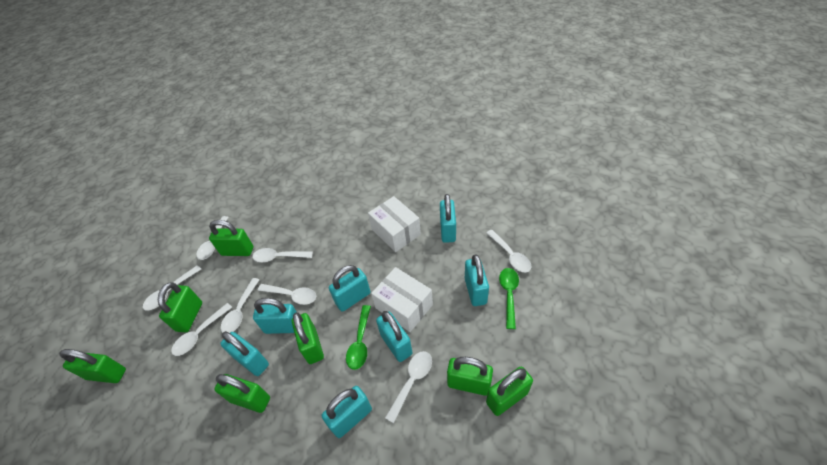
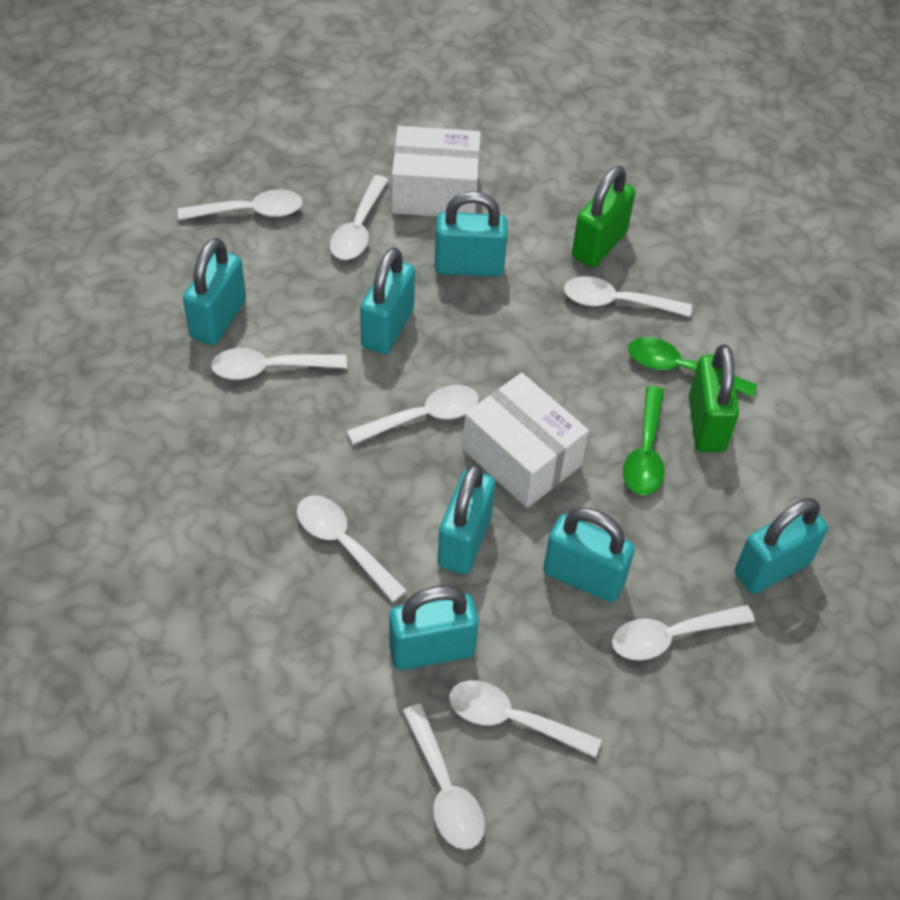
green padlock: 7 -> 2
white spoon: 8 -> 9

